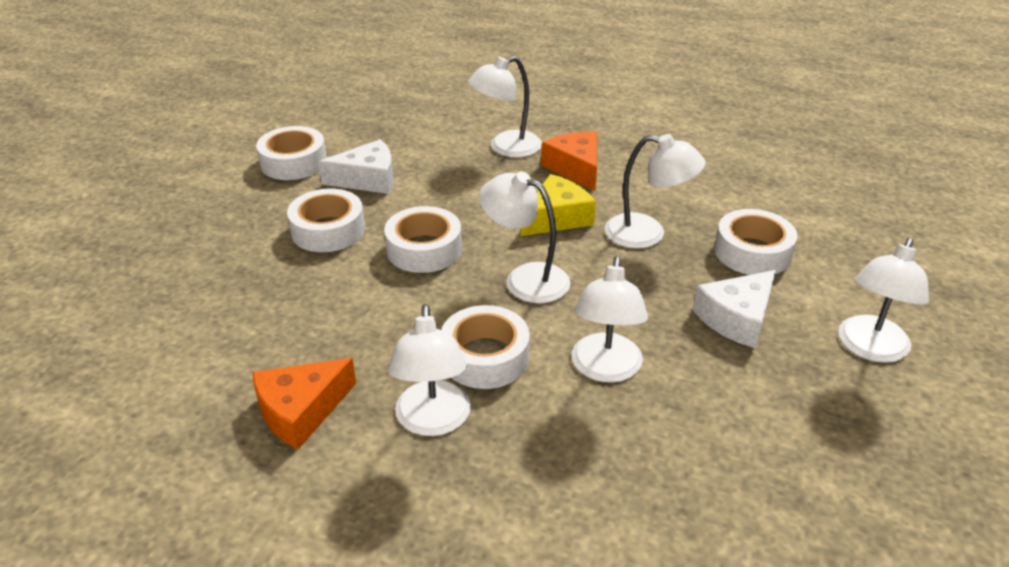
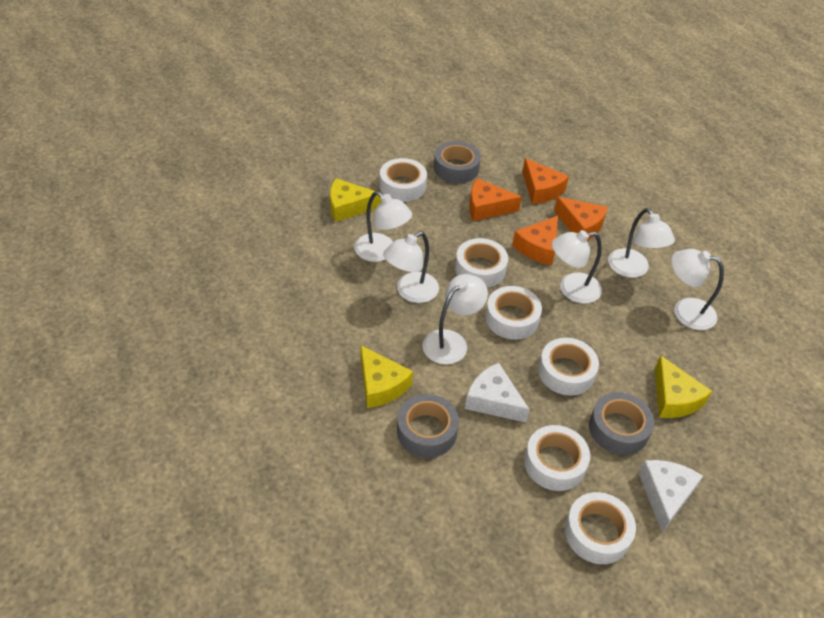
grey tape: 0 -> 3
orange cheese: 2 -> 4
white tape: 5 -> 6
yellow cheese: 1 -> 3

